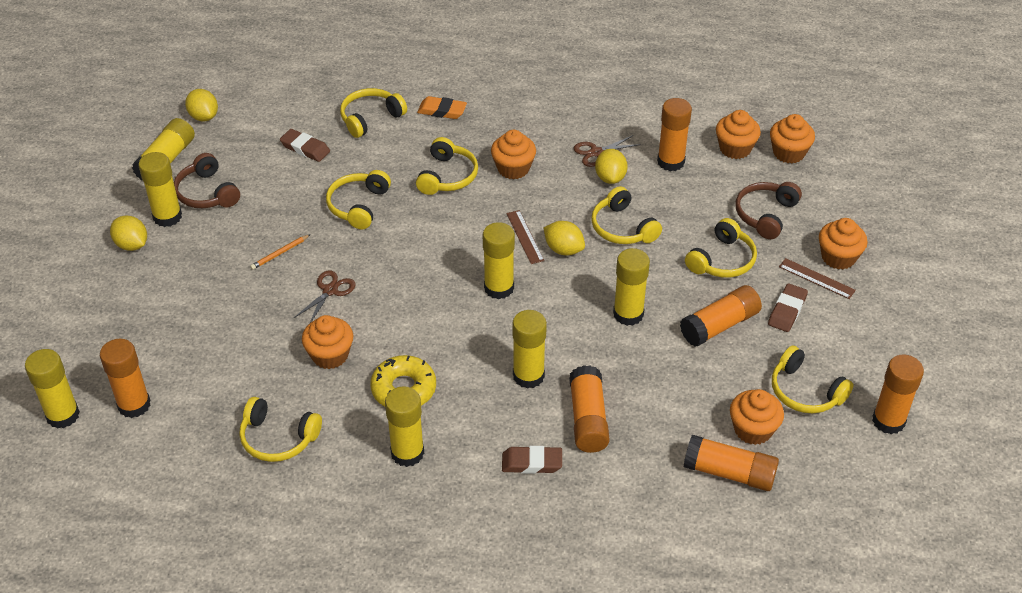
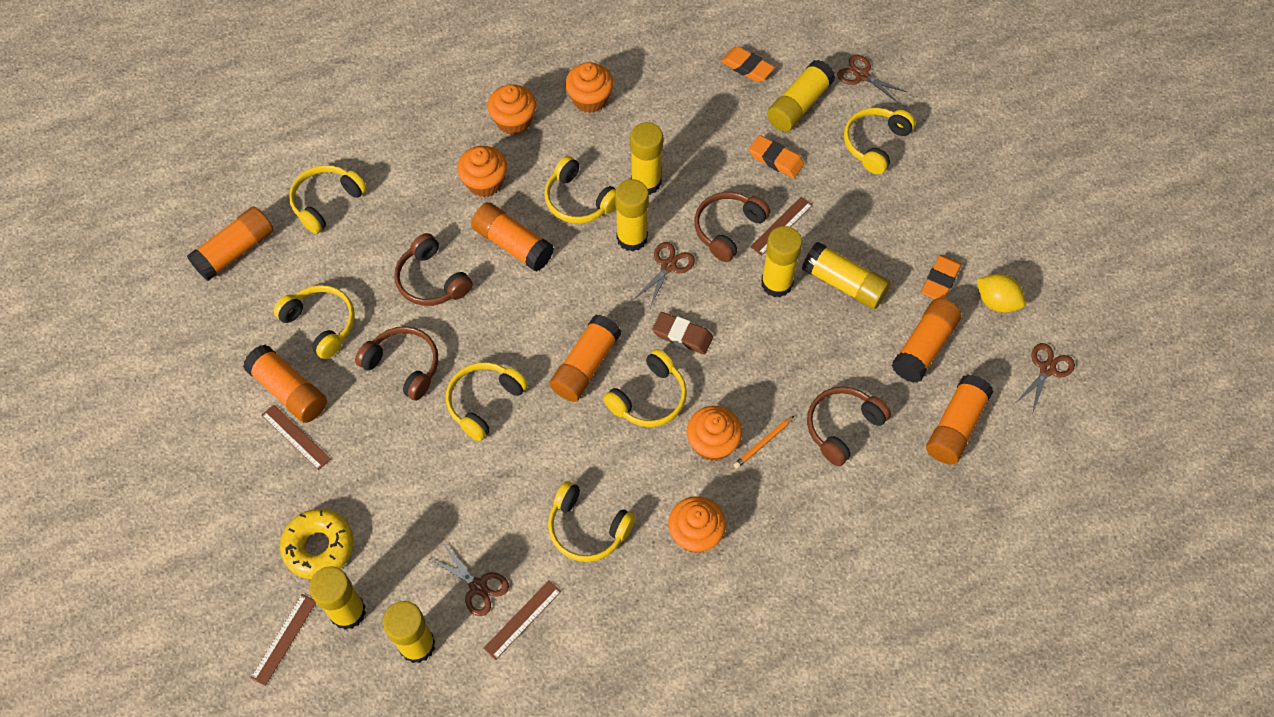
brown eraser: 3 -> 1
brown headphones: 2 -> 4
brown ruler: 2 -> 4
brown scissors: 2 -> 4
orange cupcake: 6 -> 5
orange eraser: 1 -> 3
yellow lemon: 4 -> 1

